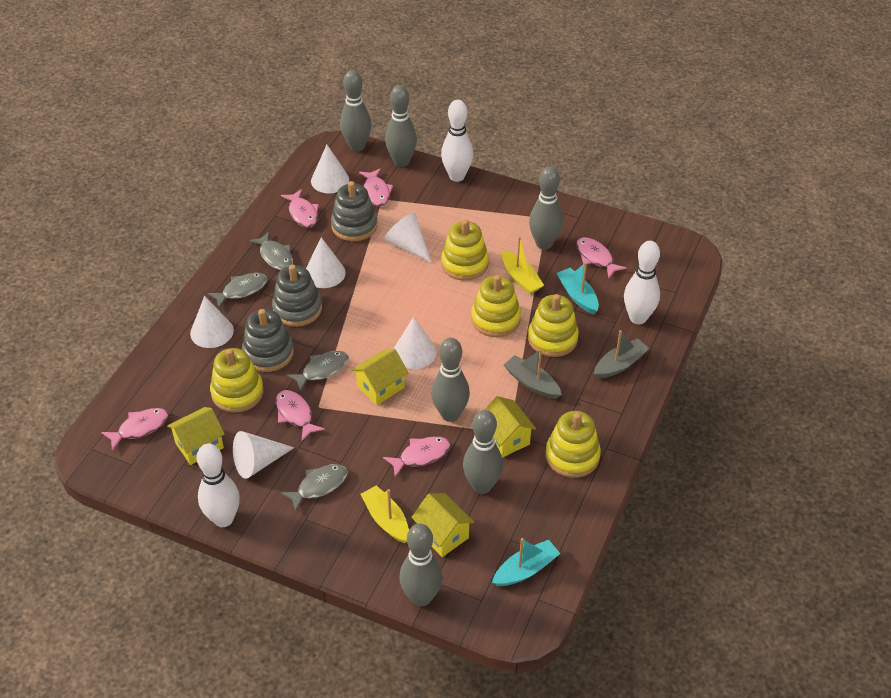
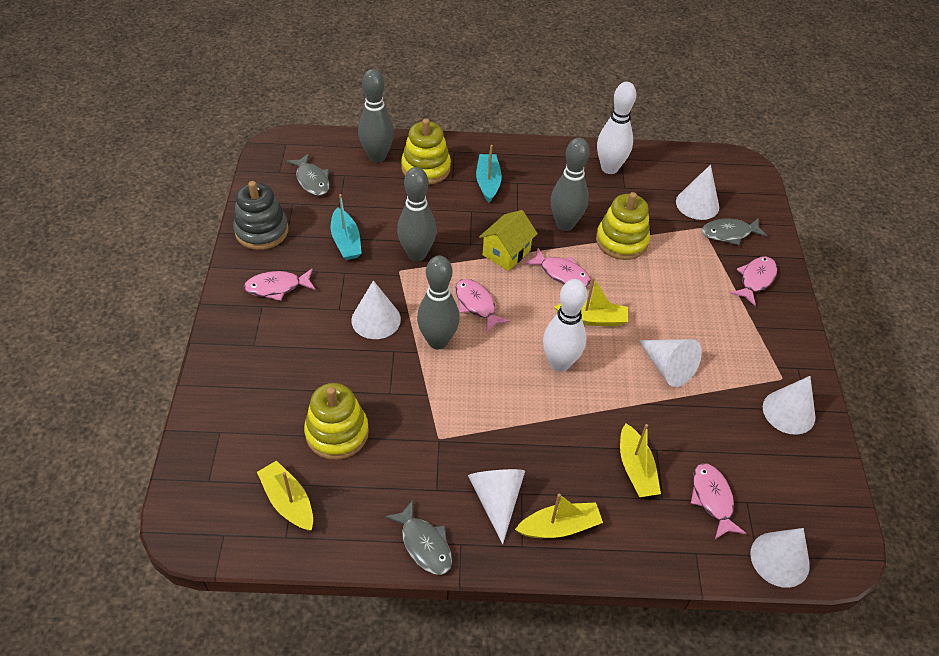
grey boat: 2 -> 0
grey bowling pin: 6 -> 4
grey fish: 4 -> 3
grey stacking toy: 3 -> 1
pink fish: 6 -> 5
white bowling pin: 3 -> 2
yellow boat: 2 -> 4
yellow house: 4 -> 1
yellow stacking toy: 5 -> 3

